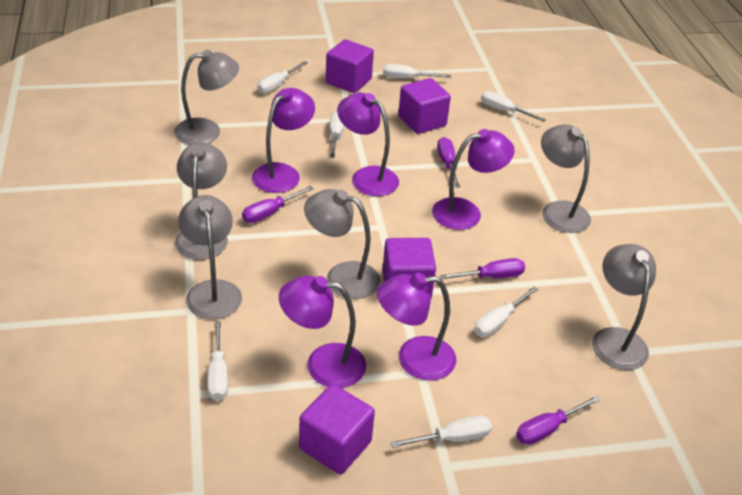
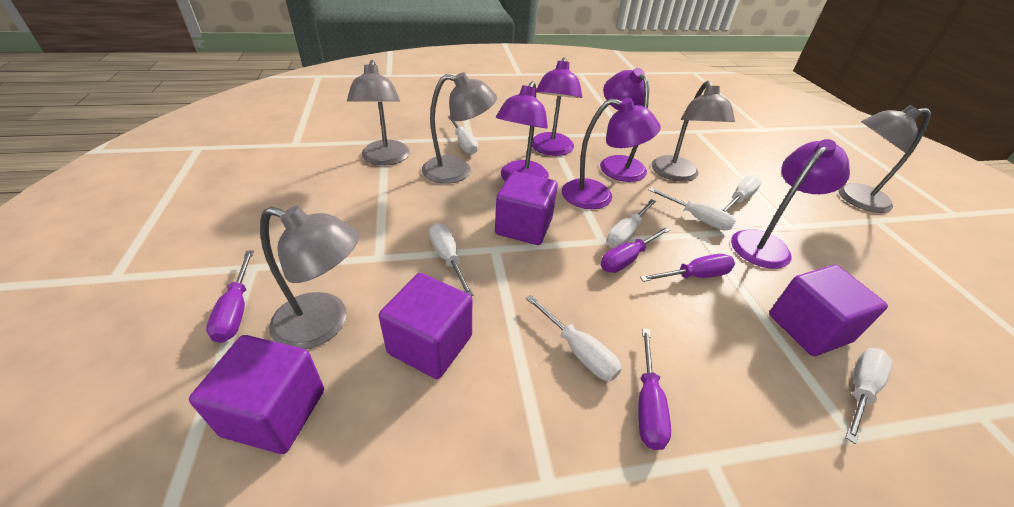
grey lamp: 6 -> 5

